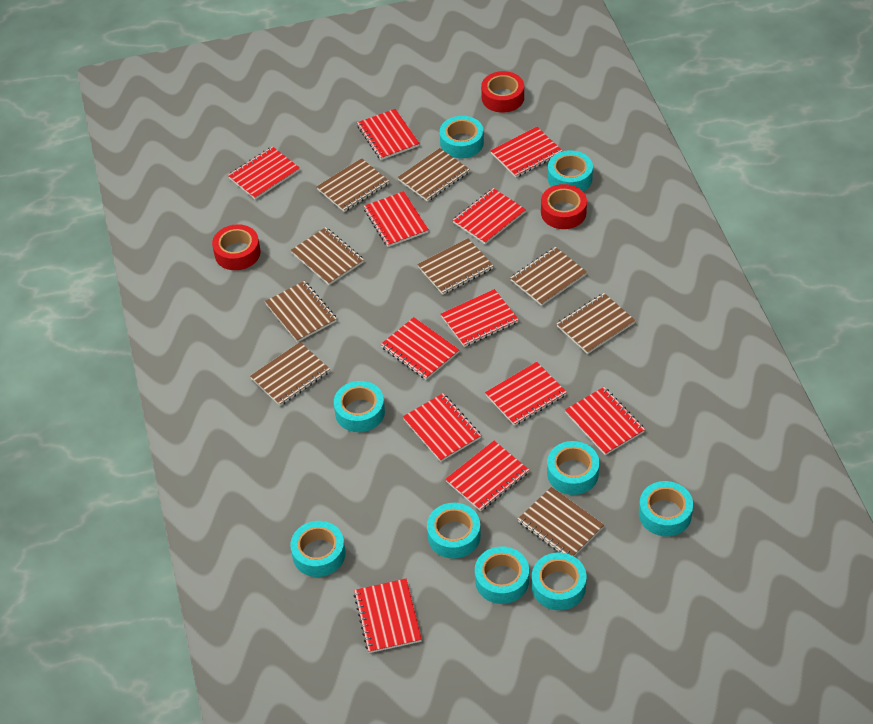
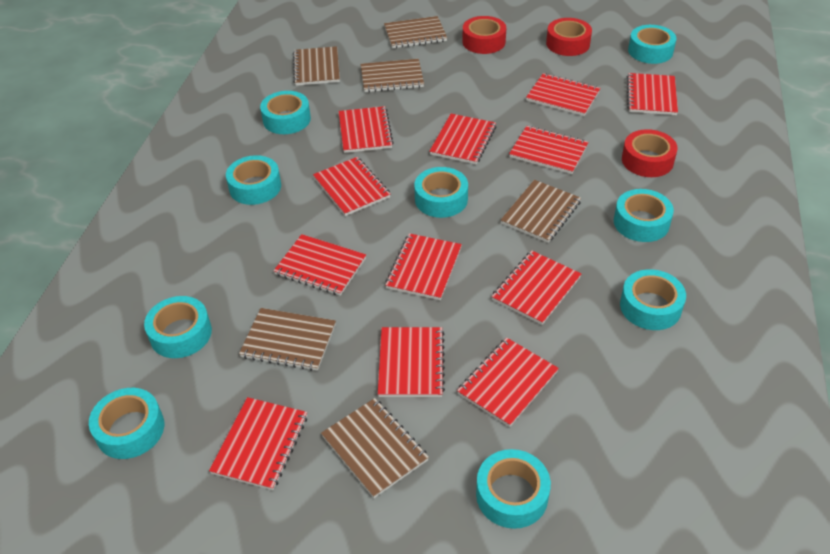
brown notebook: 9 -> 6

